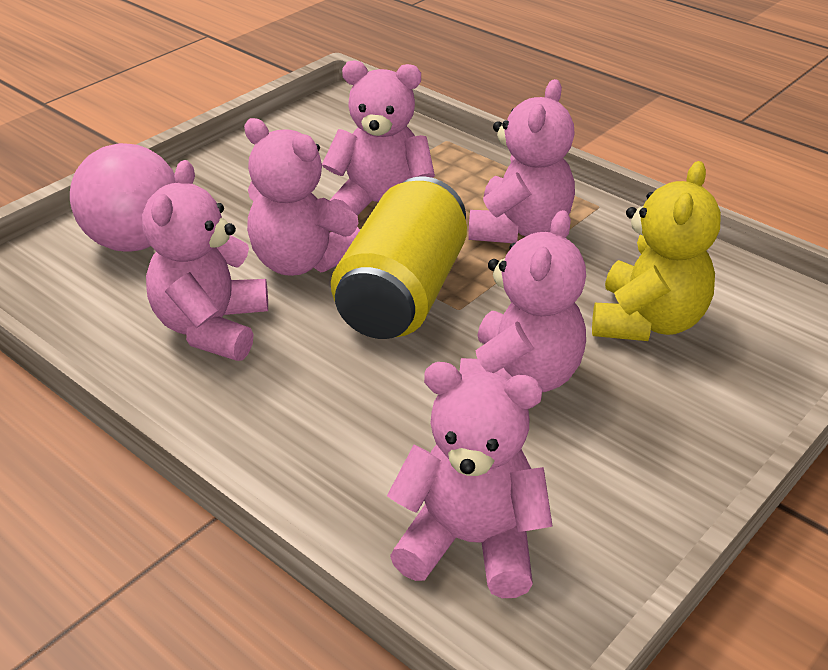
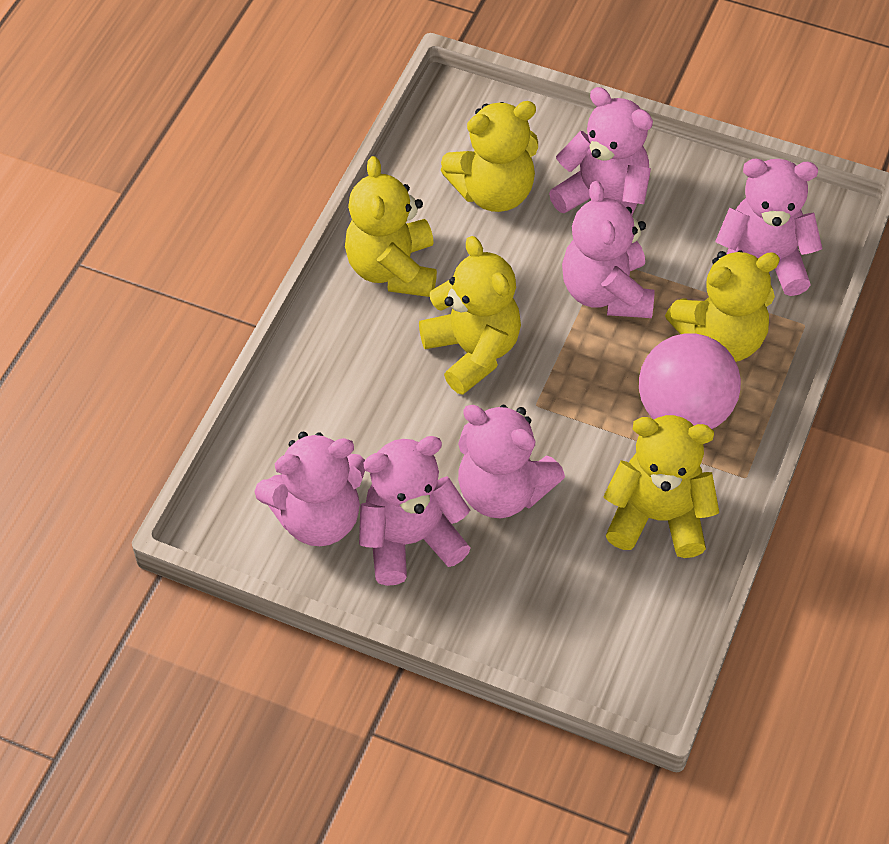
yellow can: 1 -> 0
yellow teddy bear: 1 -> 5

